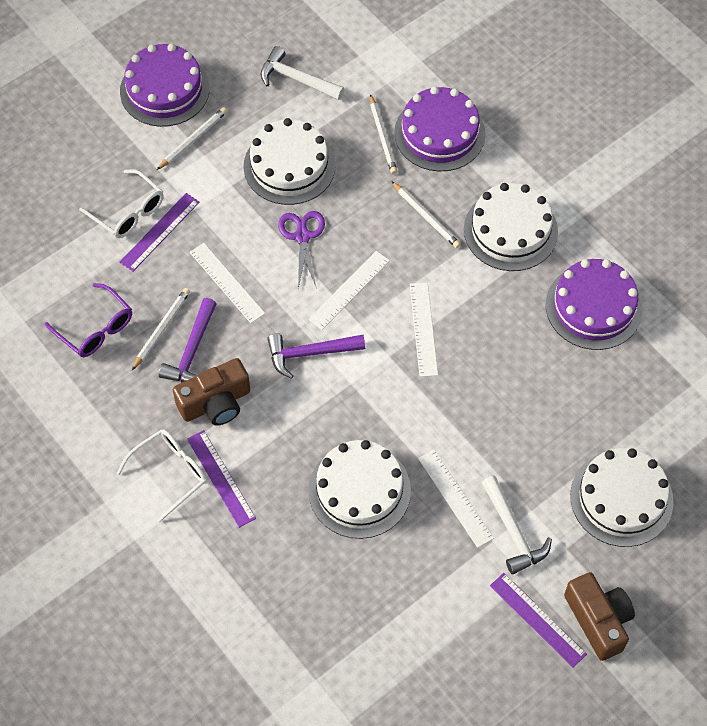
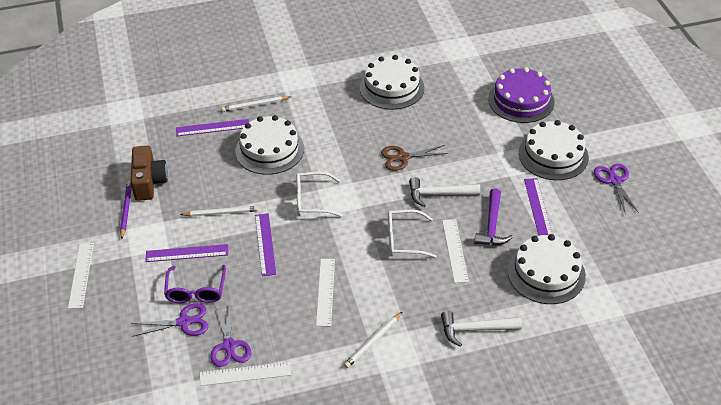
brown camera: 2 -> 1
brown scissors: 0 -> 1
purple cake: 3 -> 1
purple hammer: 2 -> 1
purple pencil: 0 -> 1
purple ruler: 3 -> 4
purple scissors: 1 -> 3
white pencil: 4 -> 3

